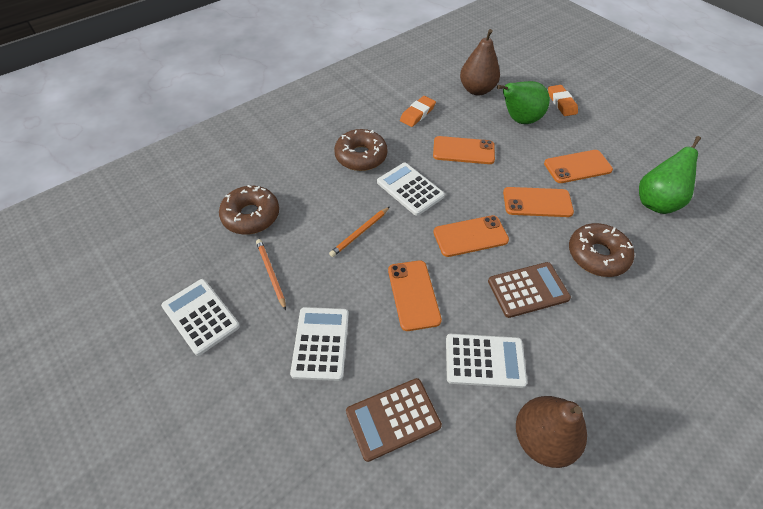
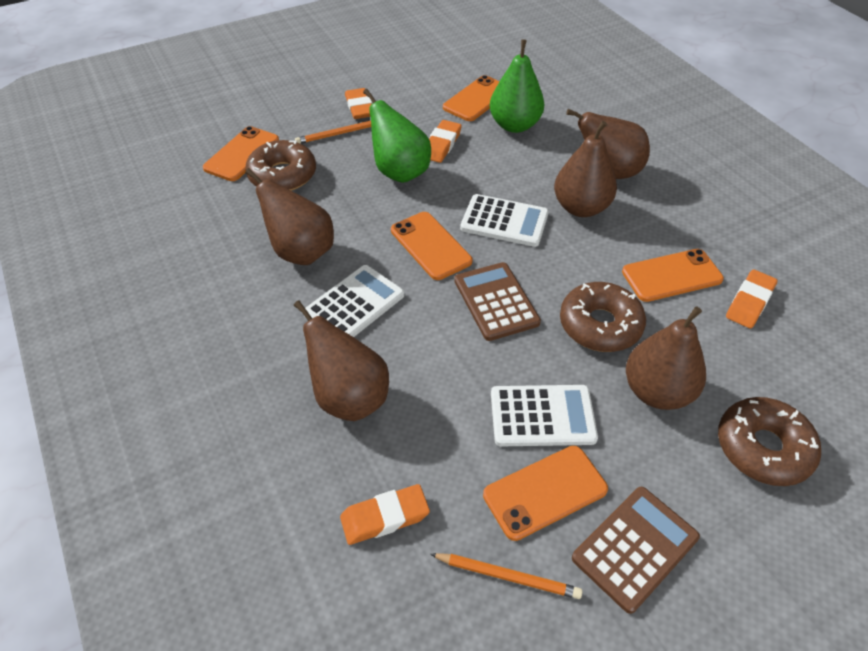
brown pear: 2 -> 5
orange eraser: 2 -> 4
white calculator: 4 -> 3

